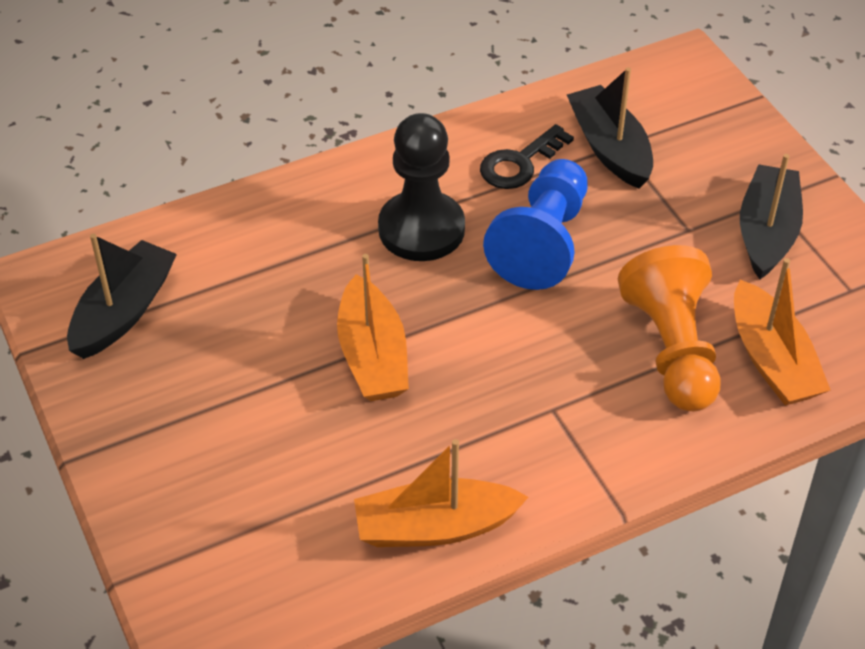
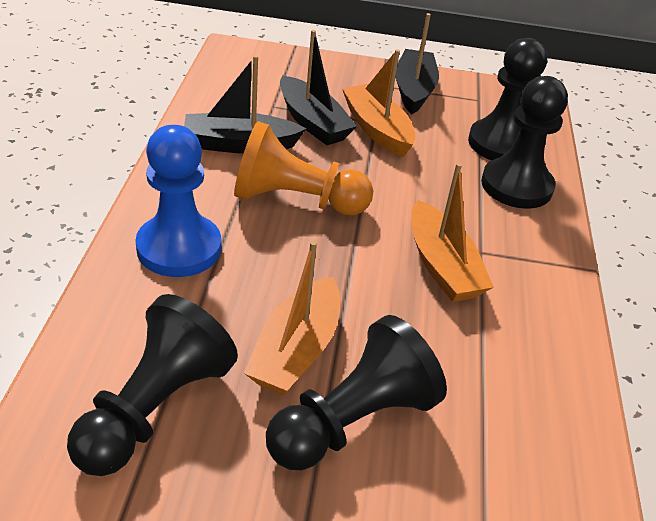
black key: 1 -> 0
black pawn: 1 -> 4

